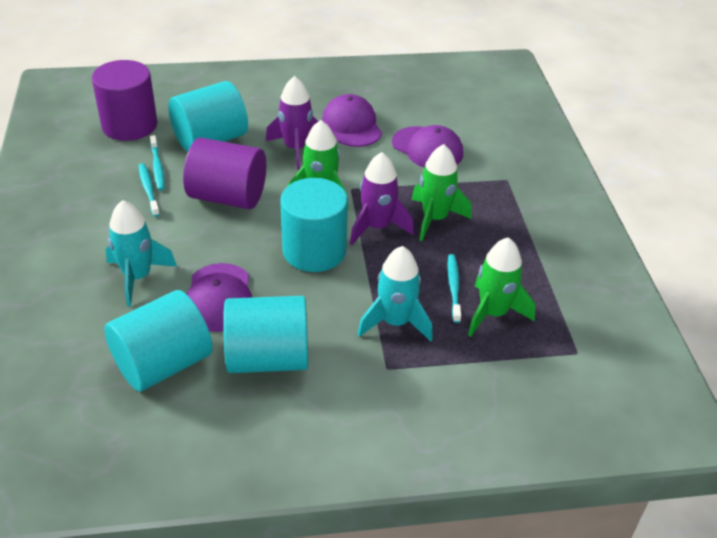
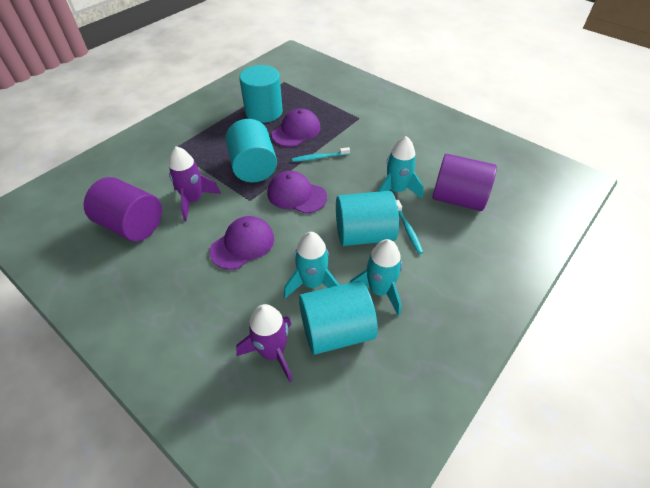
green rocket: 3 -> 0
turquoise rocket: 2 -> 3
turquoise toothbrush: 3 -> 2

